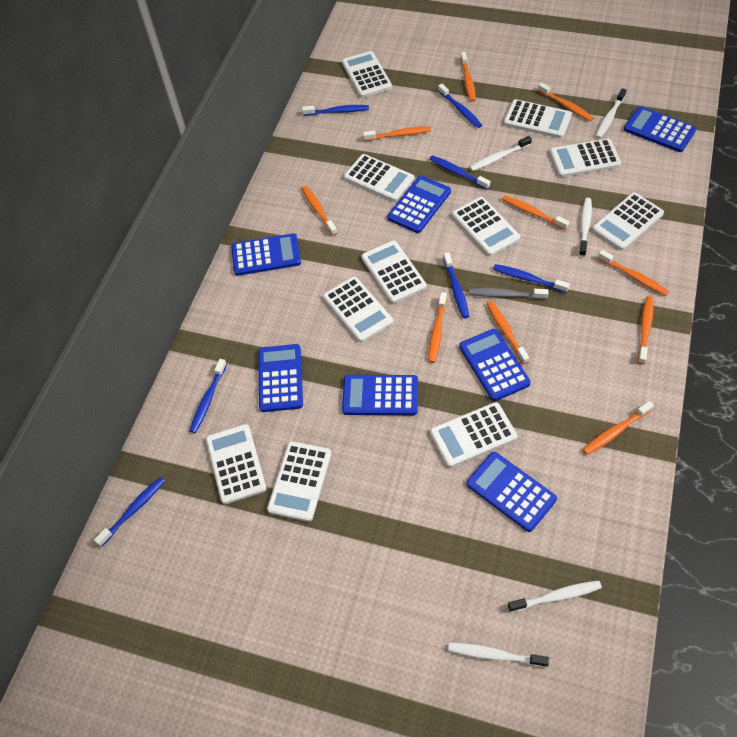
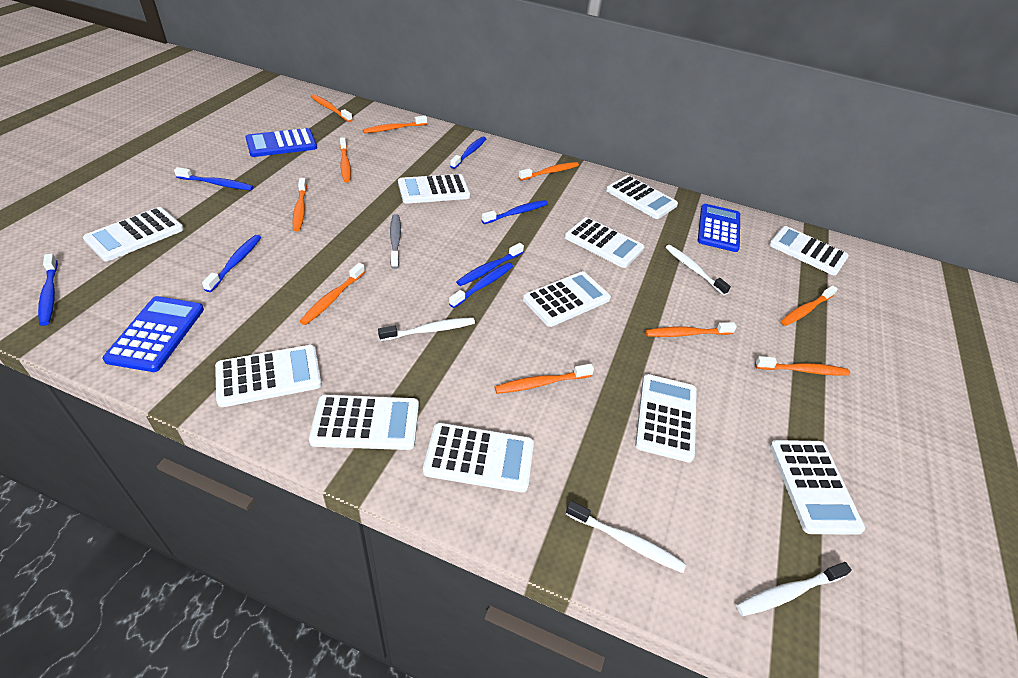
blue calculator: 7 -> 3
white toothbrush: 5 -> 4

